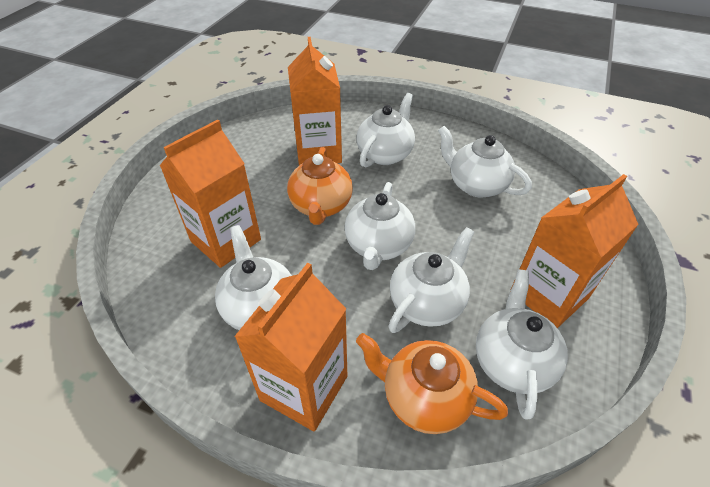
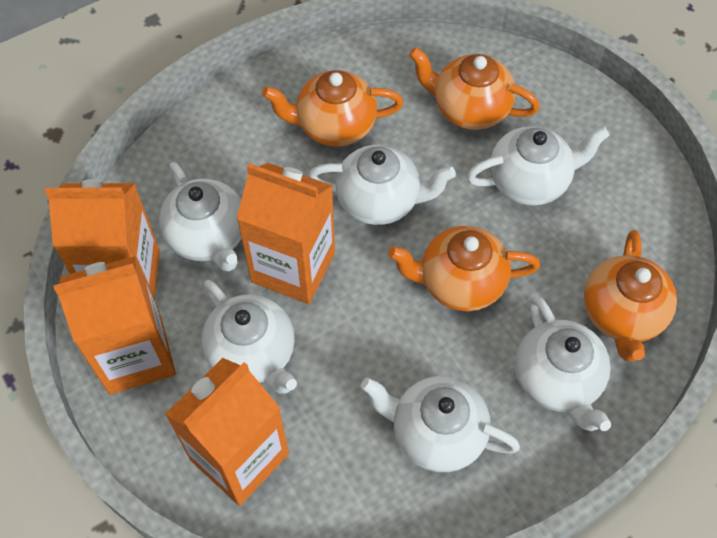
orange teapot: 2 -> 4

